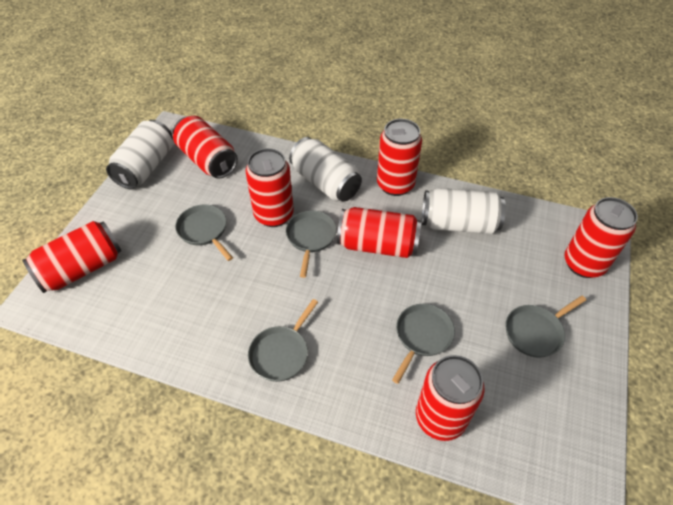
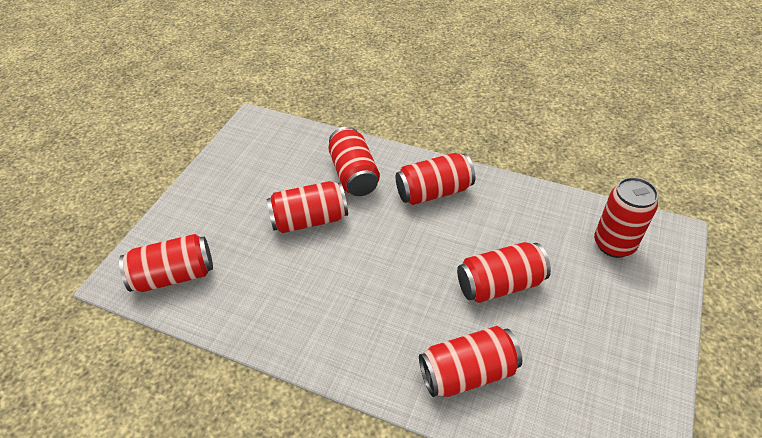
grey pan: 5 -> 0
white can: 3 -> 0

